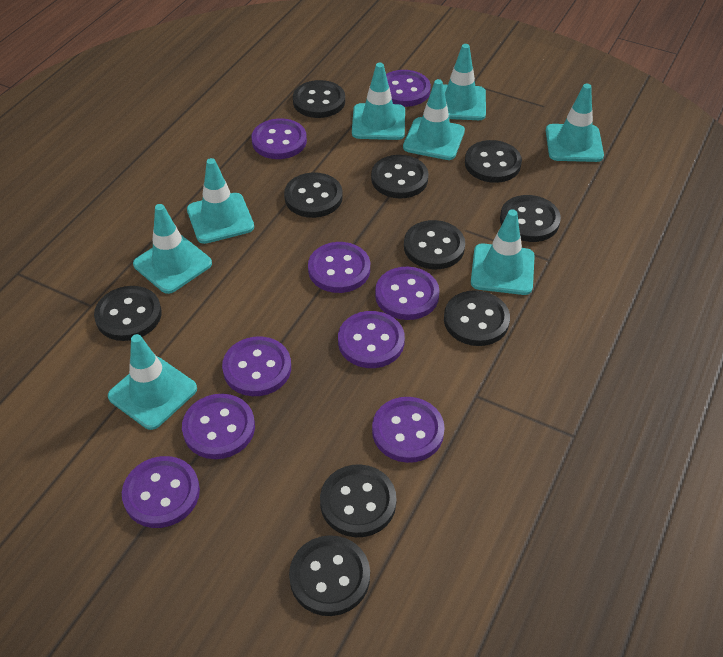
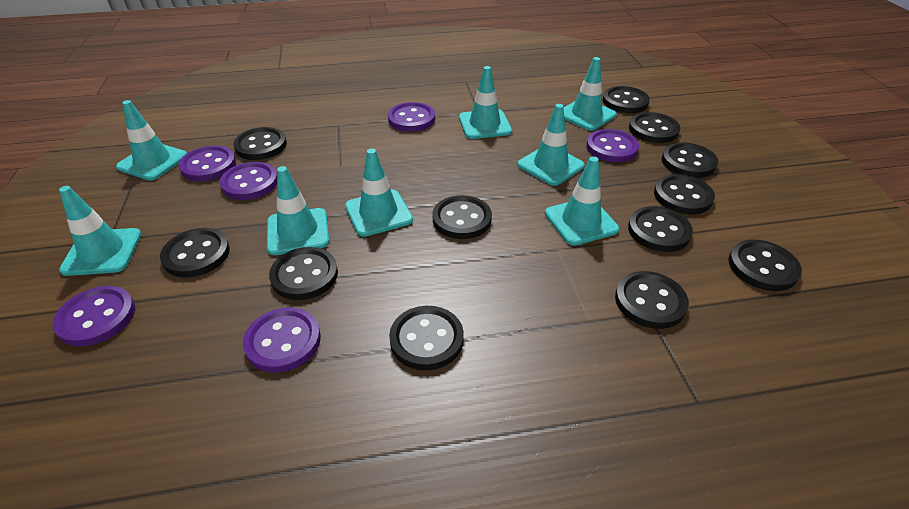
black button: 10 -> 12
purple button: 9 -> 6

